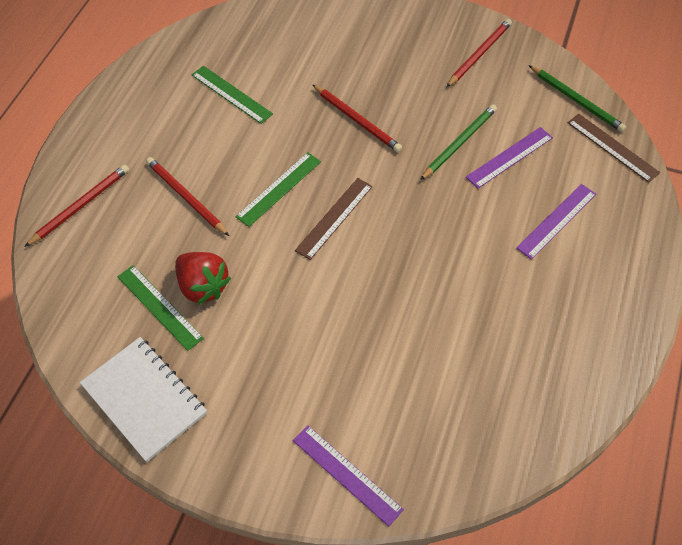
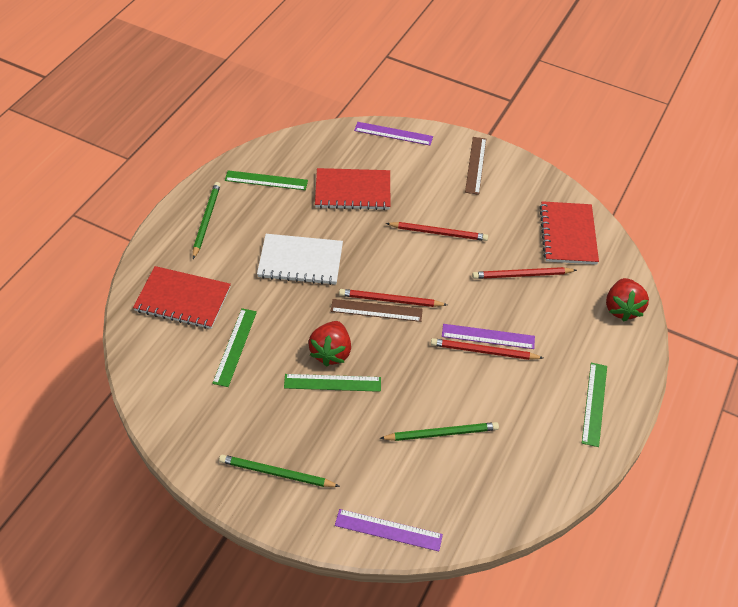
green pencil: 2 -> 3
green ruler: 3 -> 4
red notebook: 0 -> 3
red strawberry: 1 -> 2

